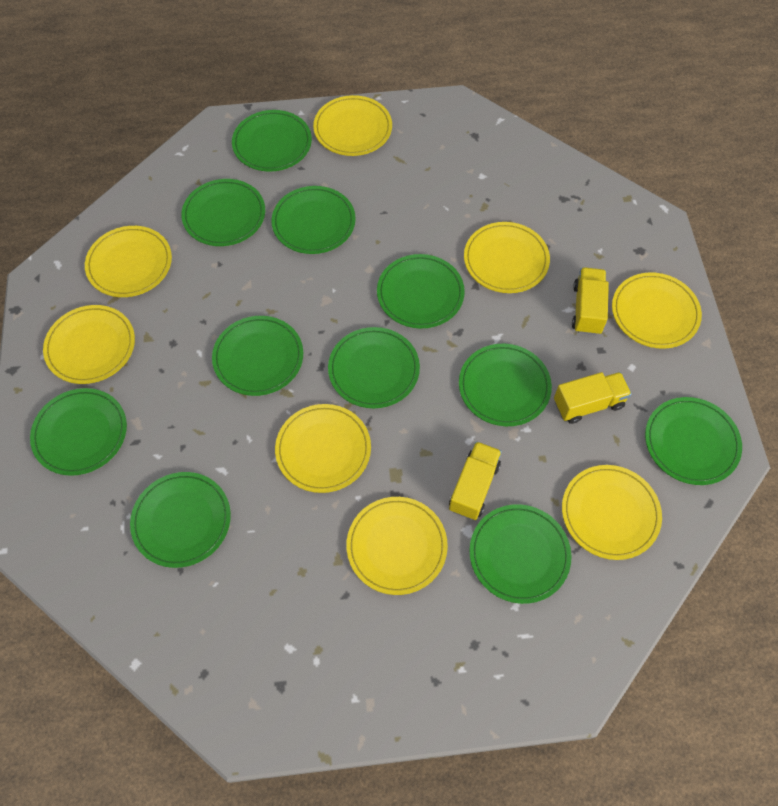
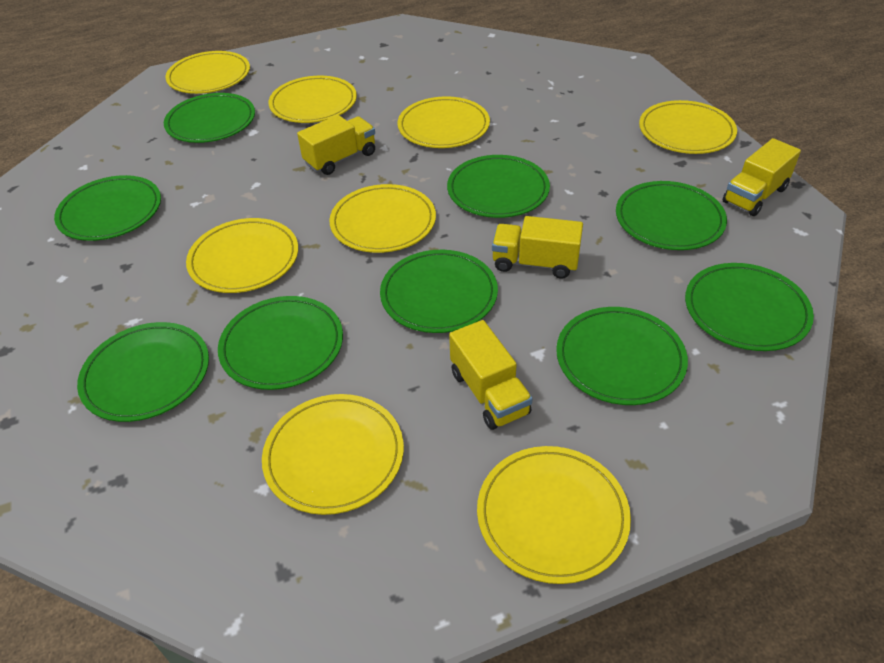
green plate: 11 -> 9
yellow truck: 3 -> 4

